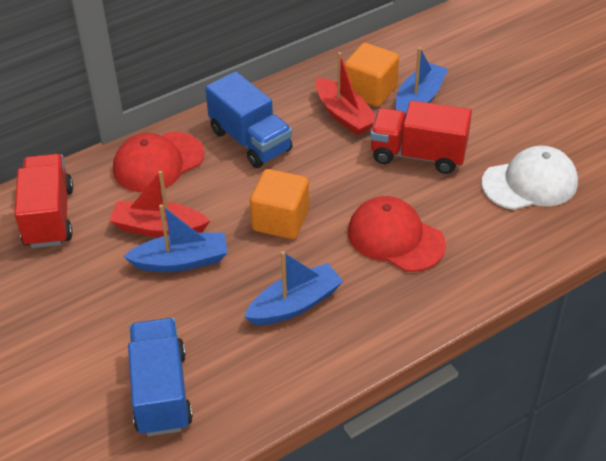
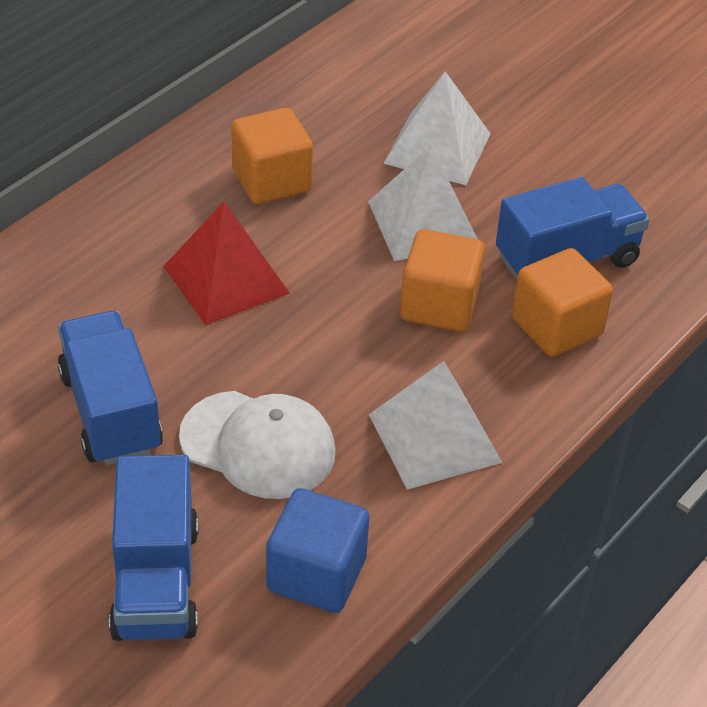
blue boat: 3 -> 0
blue cube: 0 -> 1
blue truck: 2 -> 3
orange cube: 2 -> 3
red boat: 2 -> 0
red cap: 2 -> 0
red pyramid: 0 -> 1
red truck: 2 -> 0
white pyramid: 0 -> 3

